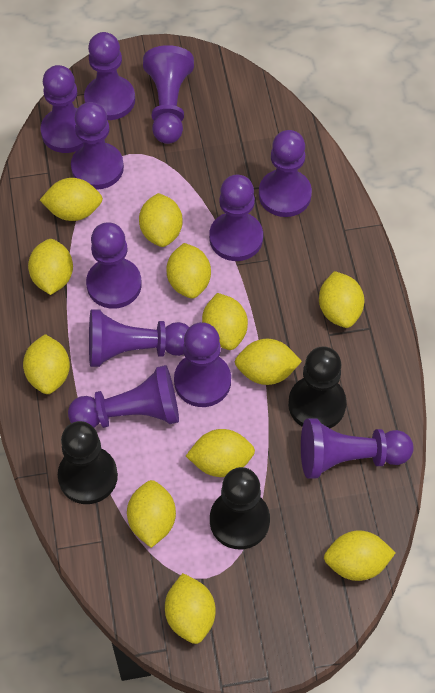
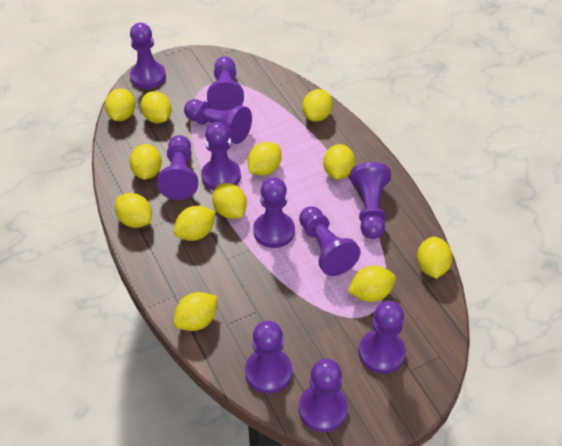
black pawn: 3 -> 0

